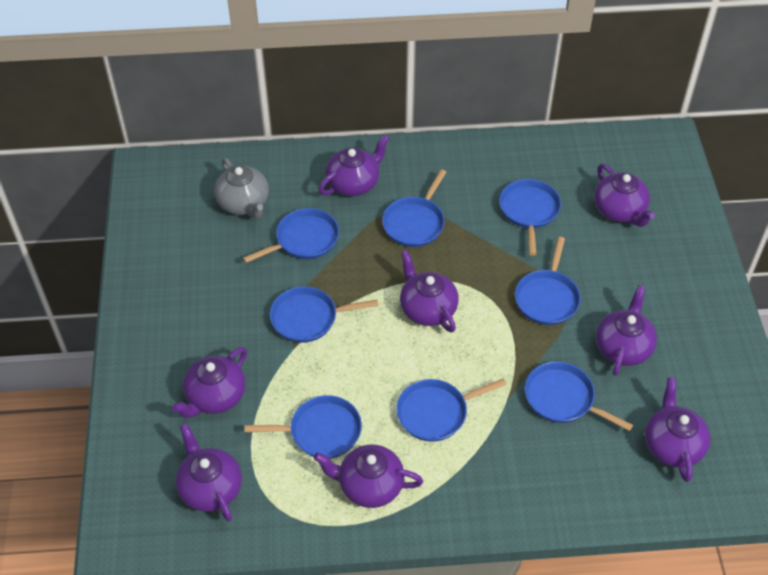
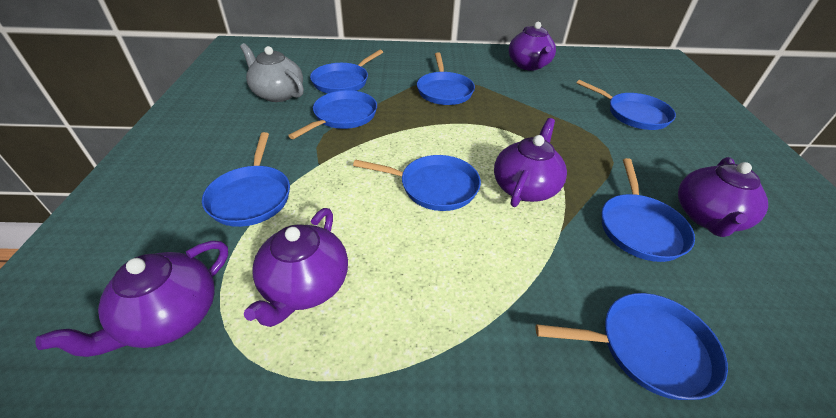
purple teapot: 8 -> 5

